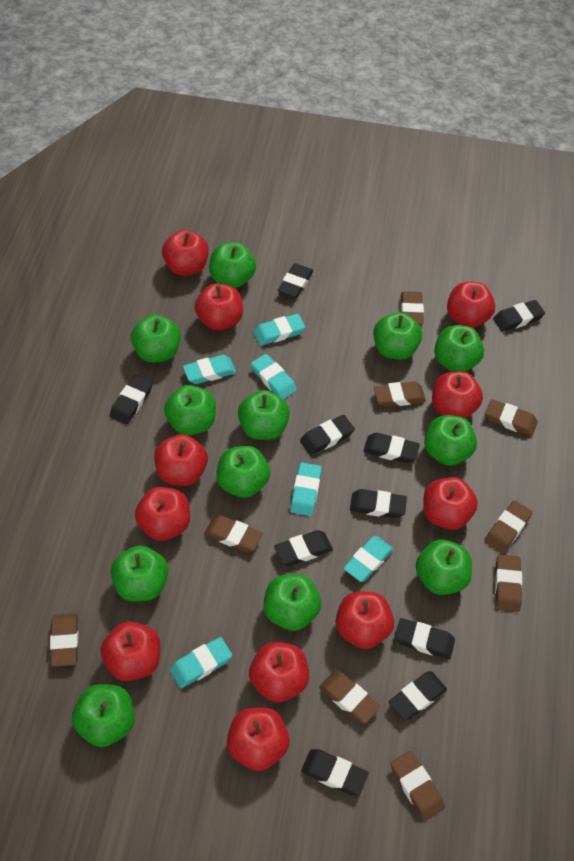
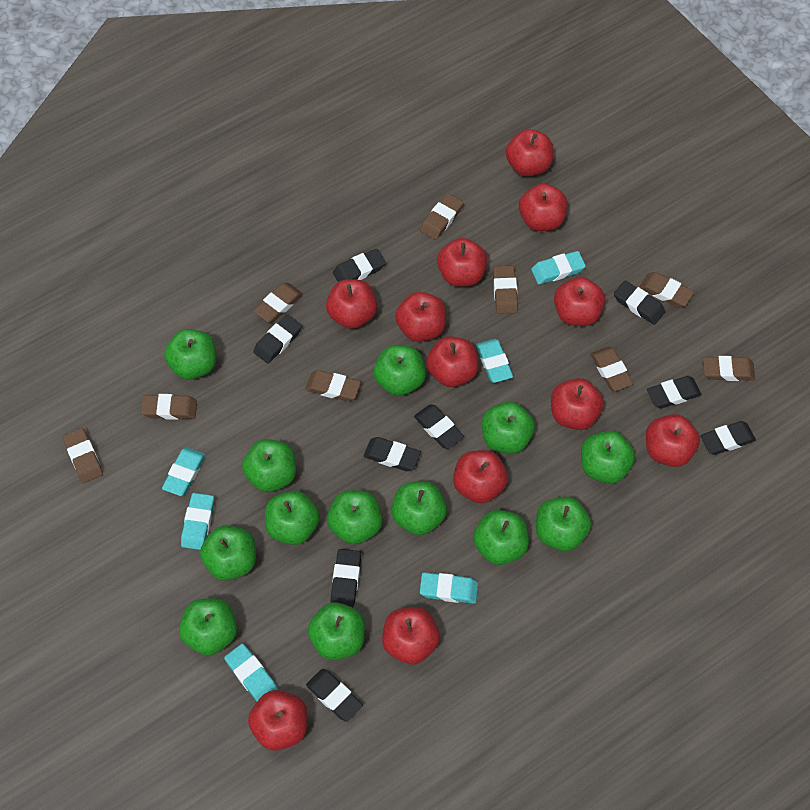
black eraser: 10 -> 9
green apple: 12 -> 13
red apple: 11 -> 12

